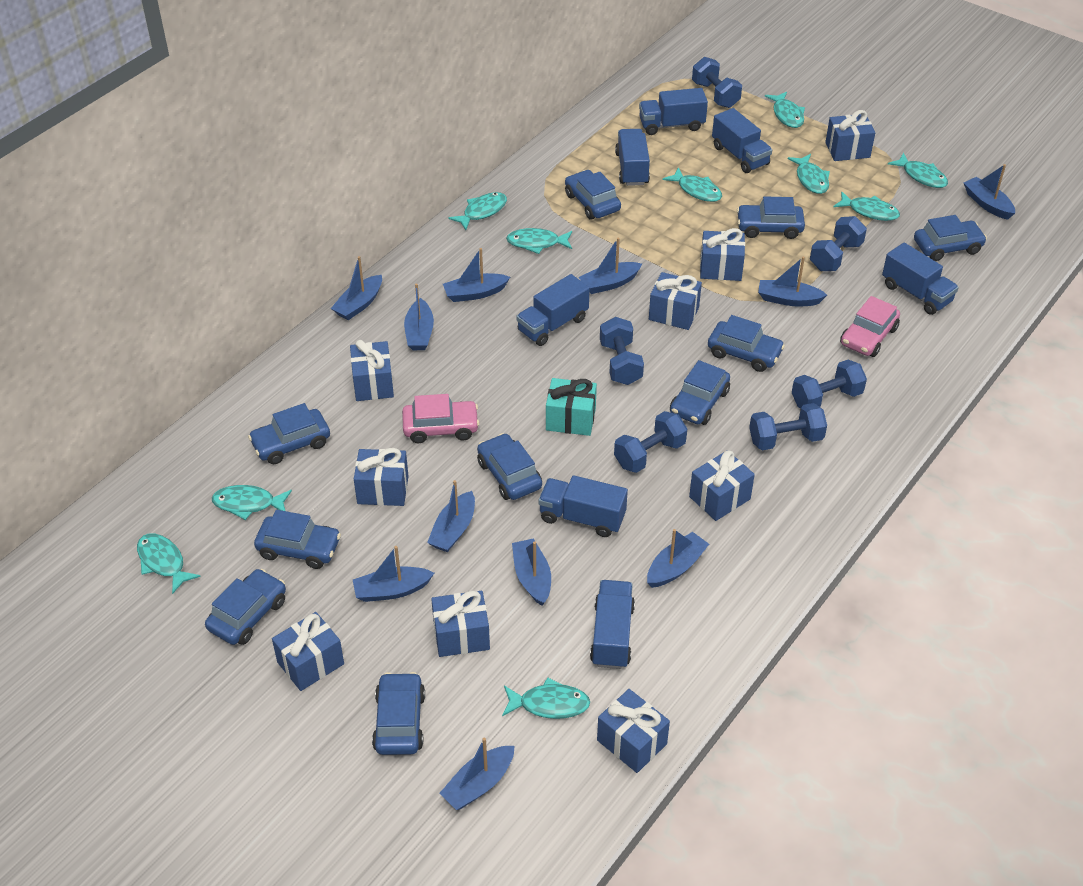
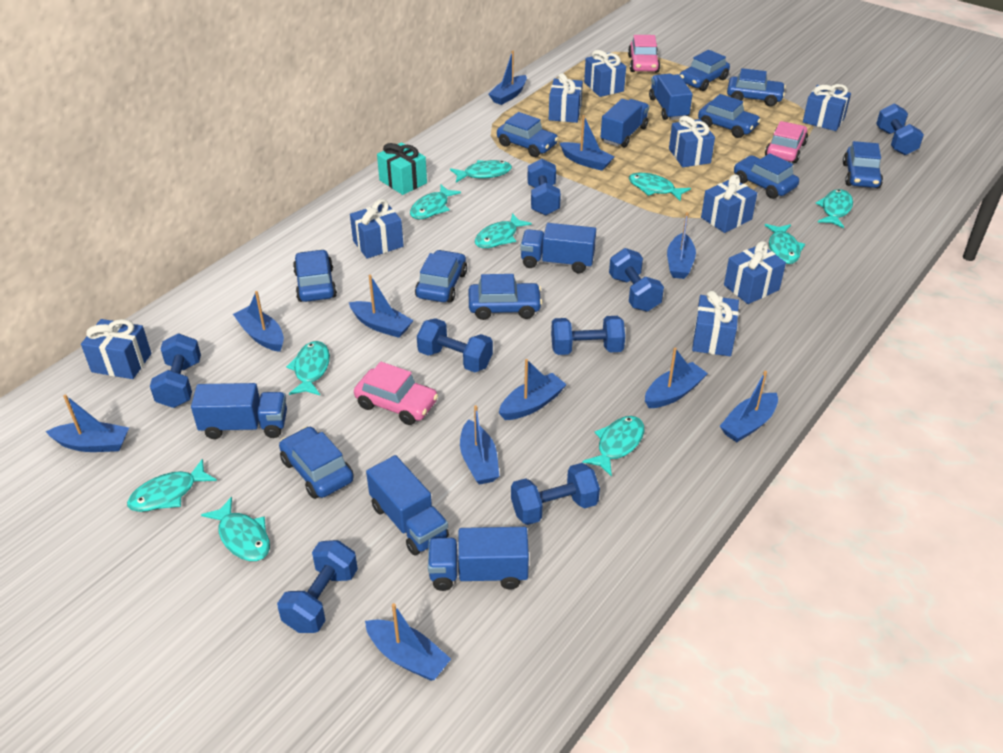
blue dumbbell: 6 -> 8
blue truck: 7 -> 6
pink car: 2 -> 3

